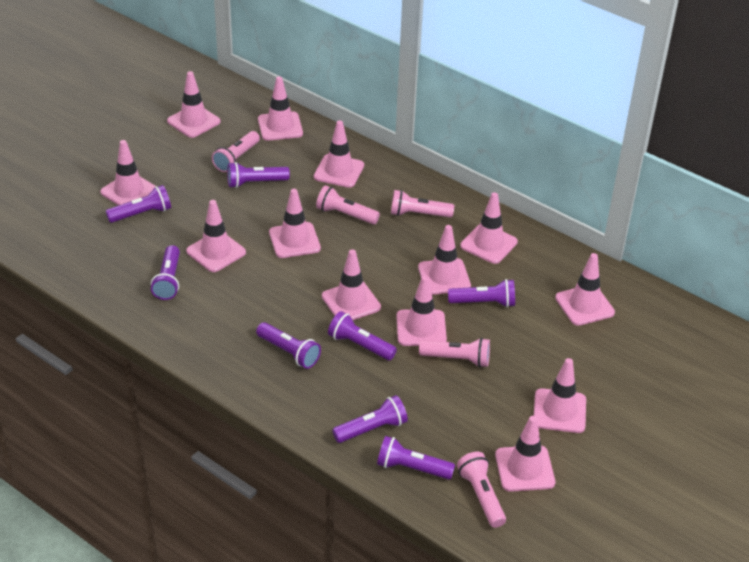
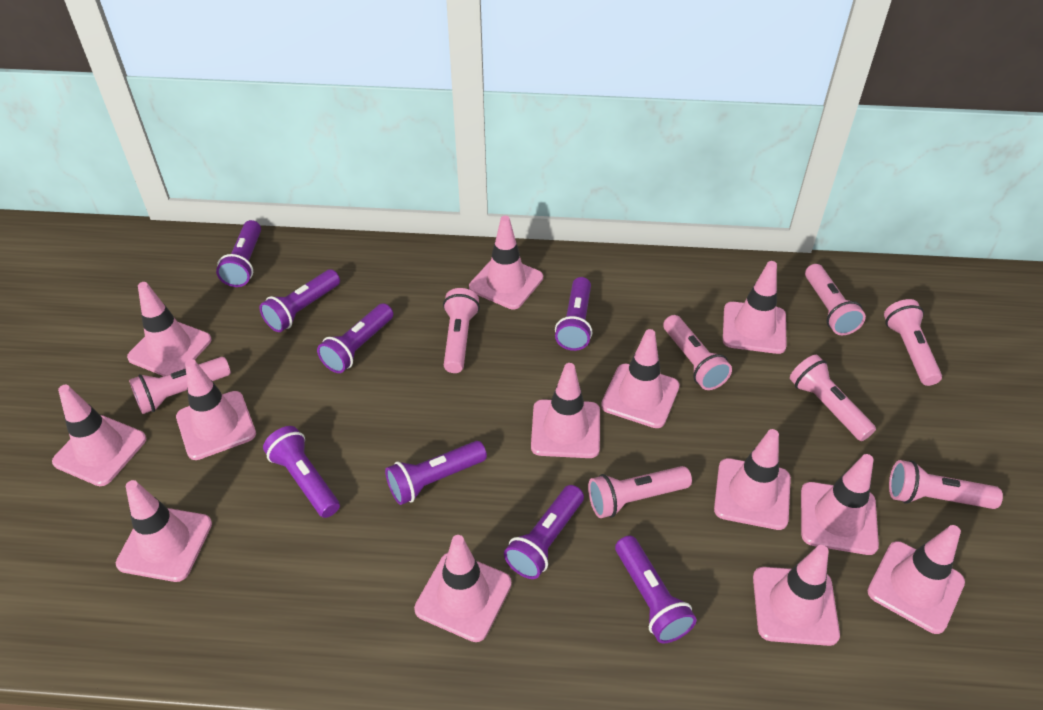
pink flashlight: 5 -> 8

